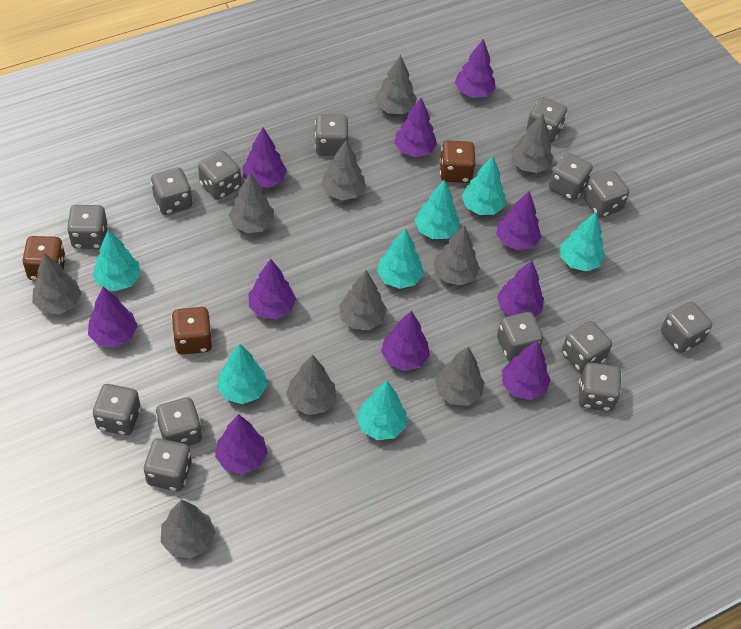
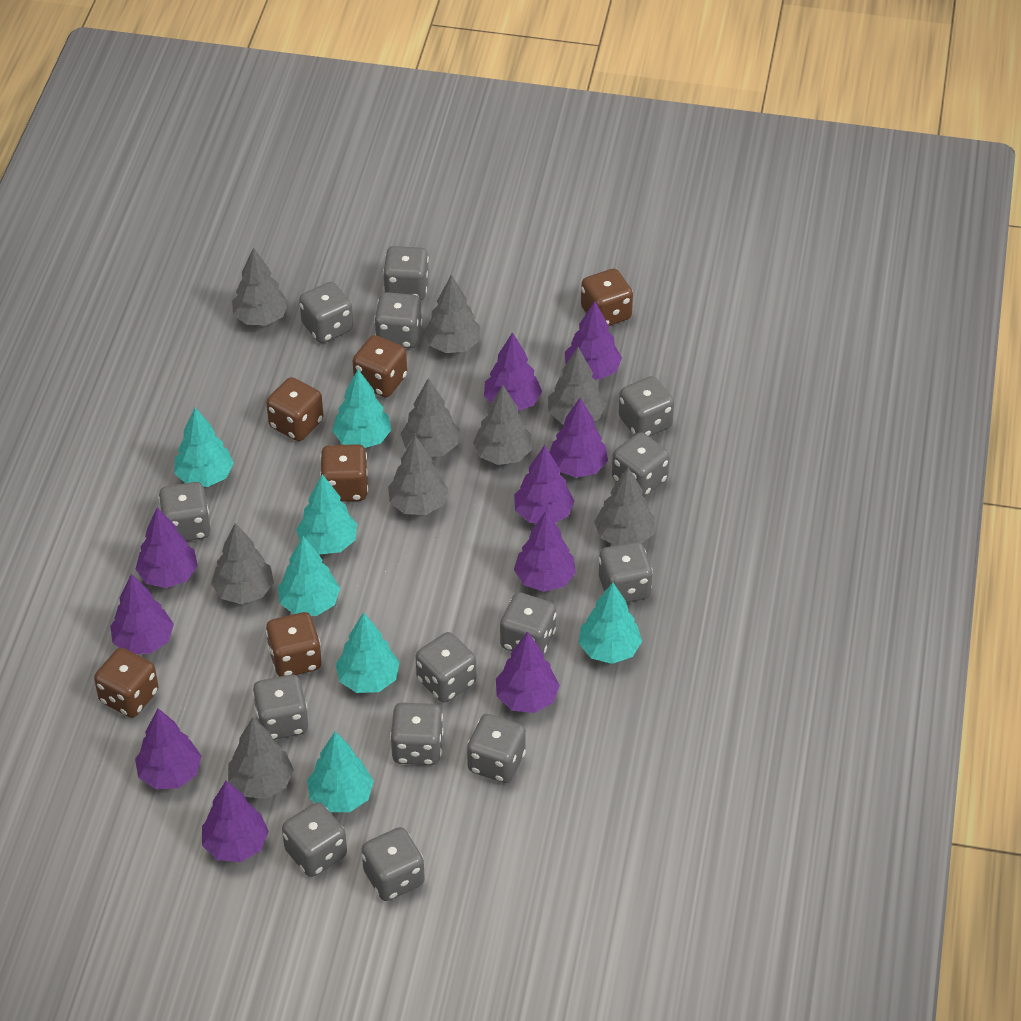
brown dice: 3 -> 6
grey tree: 10 -> 9

